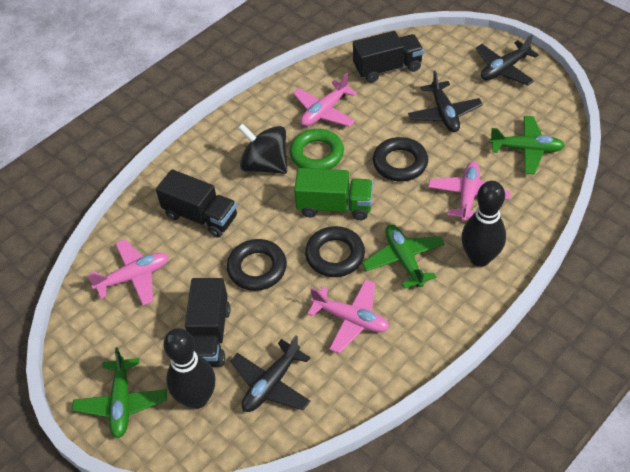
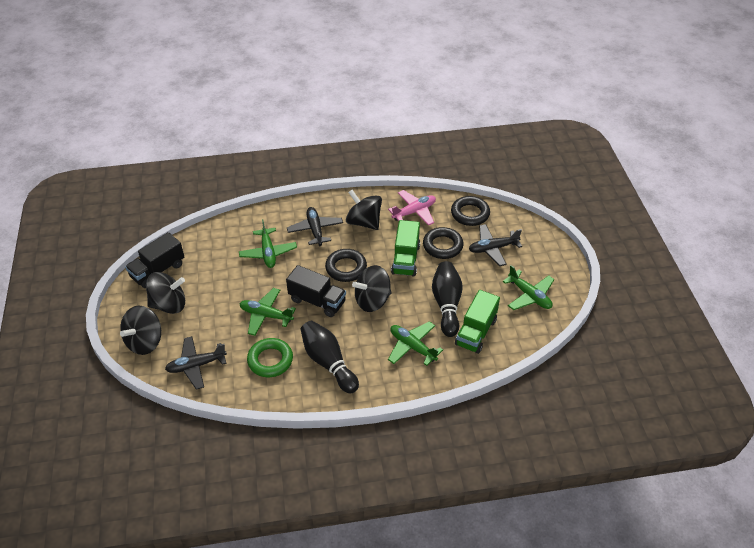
black spinning top: 1 -> 4
black truck: 3 -> 2
green plane: 3 -> 4
green truck: 1 -> 2
pink plane: 4 -> 1

